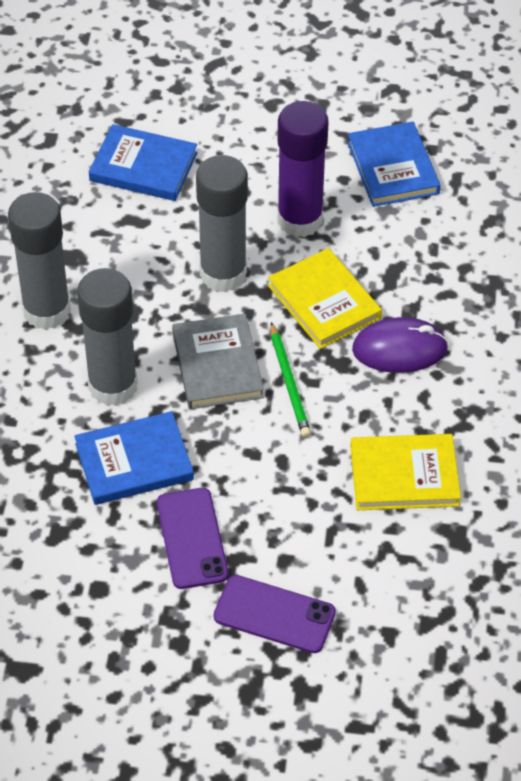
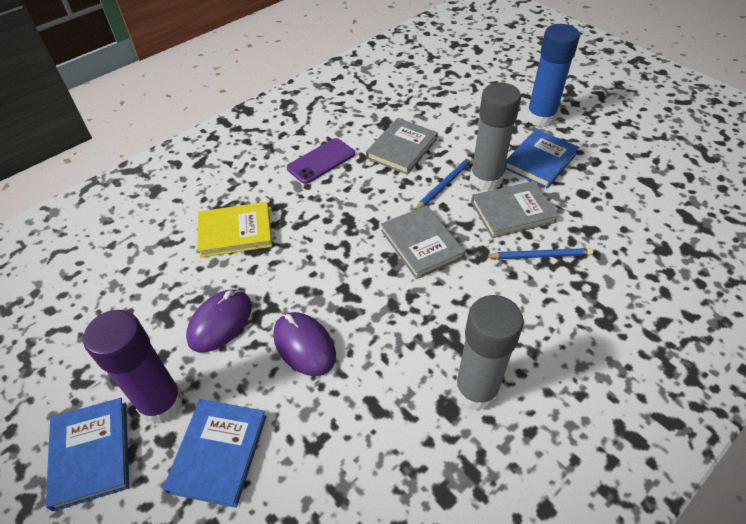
blue glue stick: 0 -> 1
blue pencil: 0 -> 2
green pencil: 1 -> 0
grey book: 1 -> 3
grey glue stick: 3 -> 2
purple mouse: 1 -> 2
purple phone: 2 -> 1
yellow book: 2 -> 1

